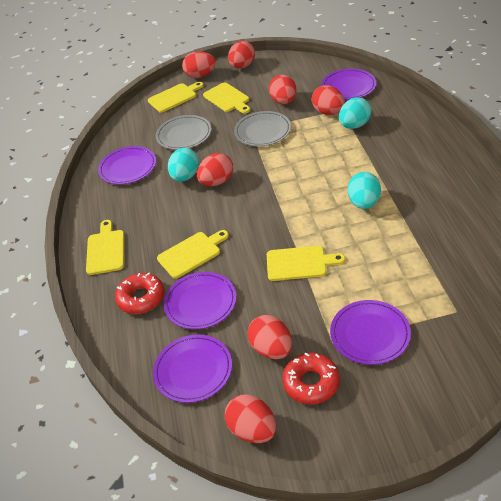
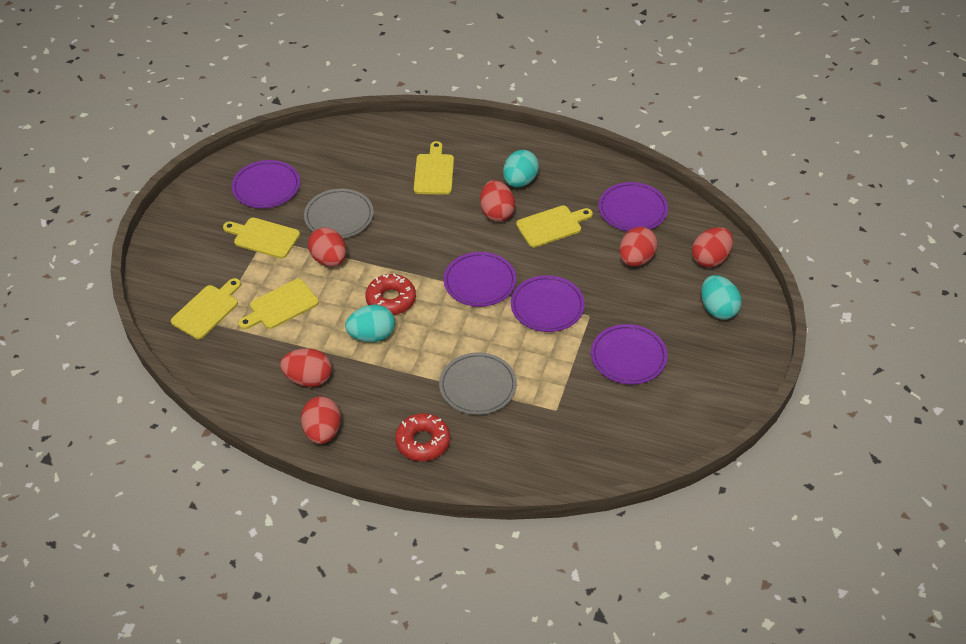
red egg: 7 -> 6

